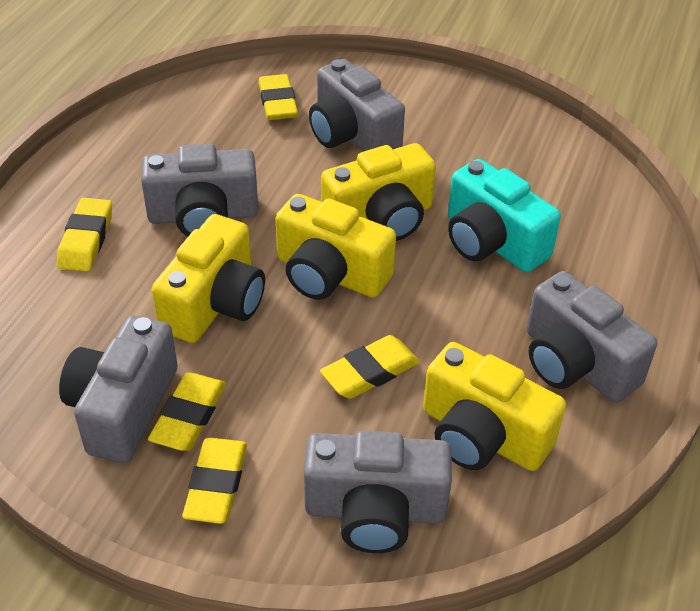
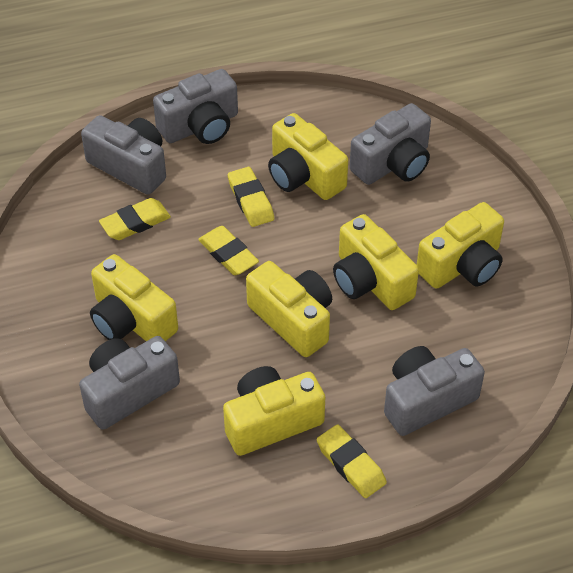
turquoise camera: 1 -> 0
yellow camera: 4 -> 6
yellow eraser: 5 -> 4

